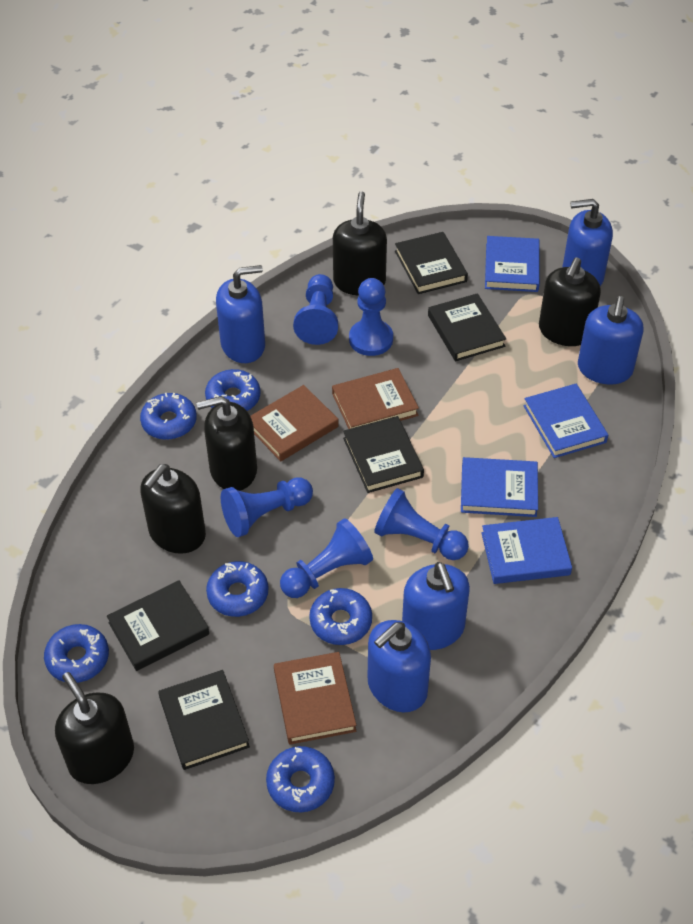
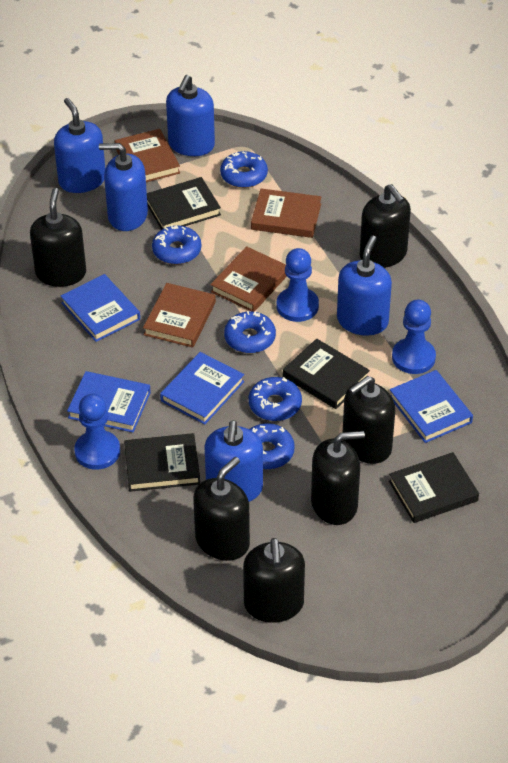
black book: 5 -> 4
black soap dispenser: 5 -> 6
blue donut: 6 -> 5
blue pawn: 5 -> 3
brown book: 3 -> 4

